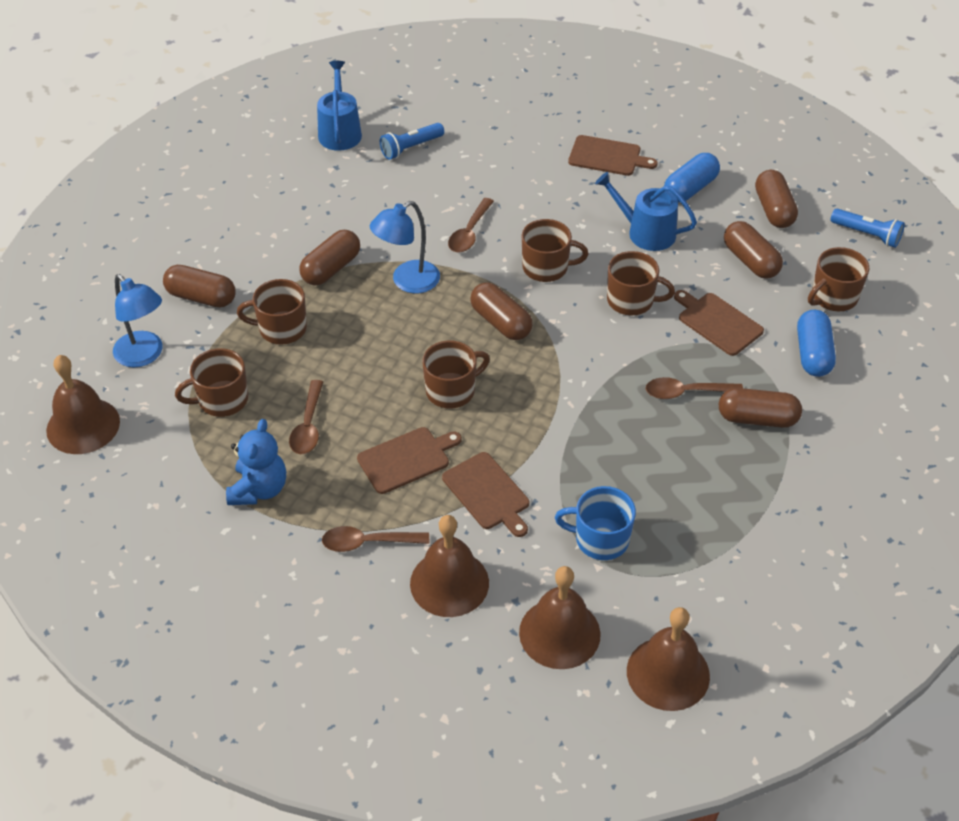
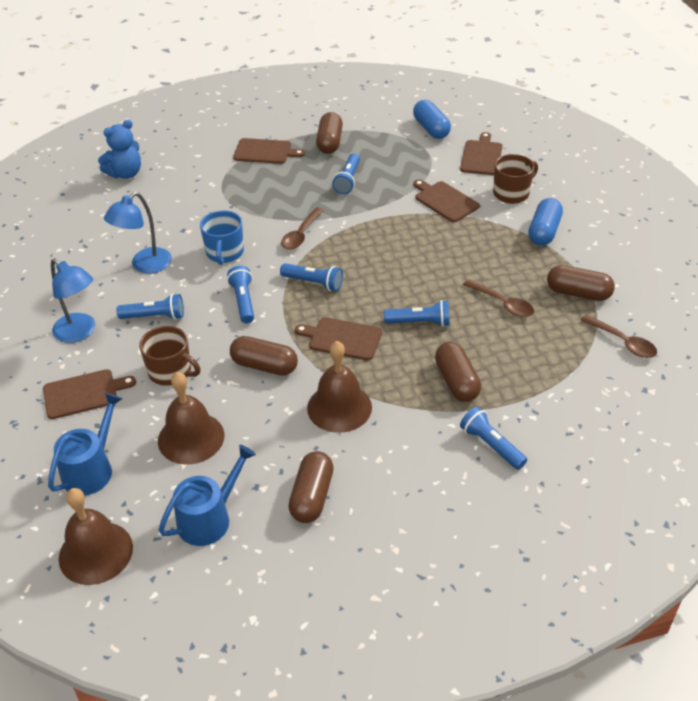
blue flashlight: 2 -> 6
brown bell: 4 -> 3
brown capsule: 6 -> 5
brown cutting board: 4 -> 5
brown mug: 6 -> 2
brown spoon: 4 -> 3

